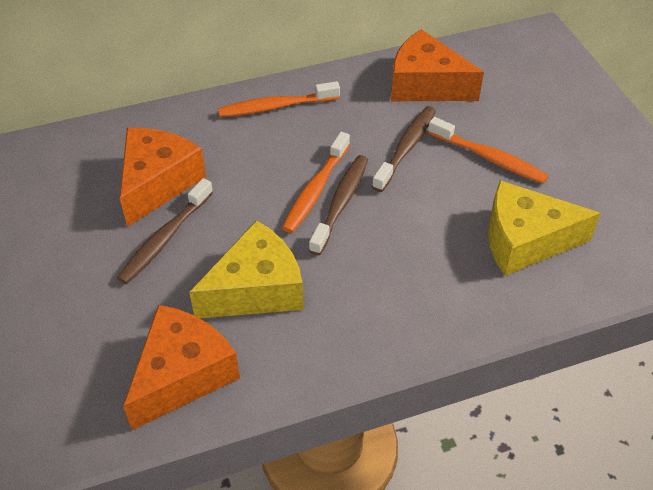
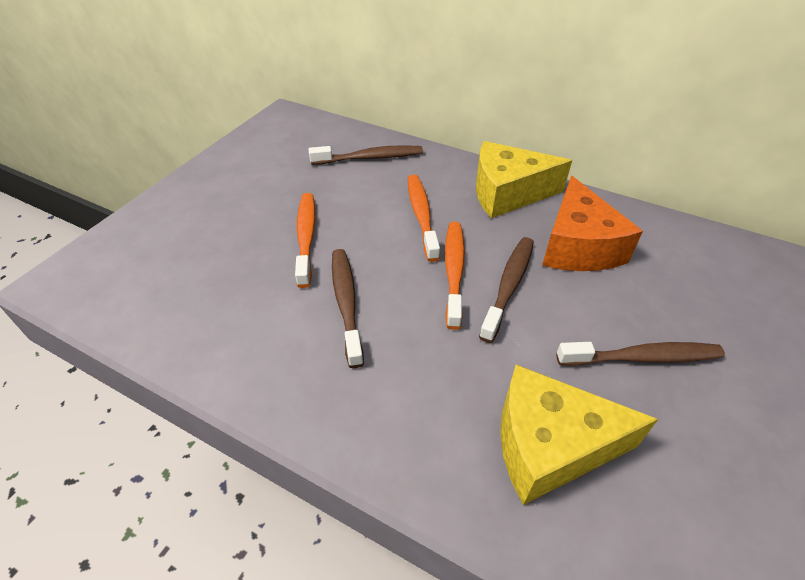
brown toothbrush: 3 -> 4
orange cheese: 3 -> 1

